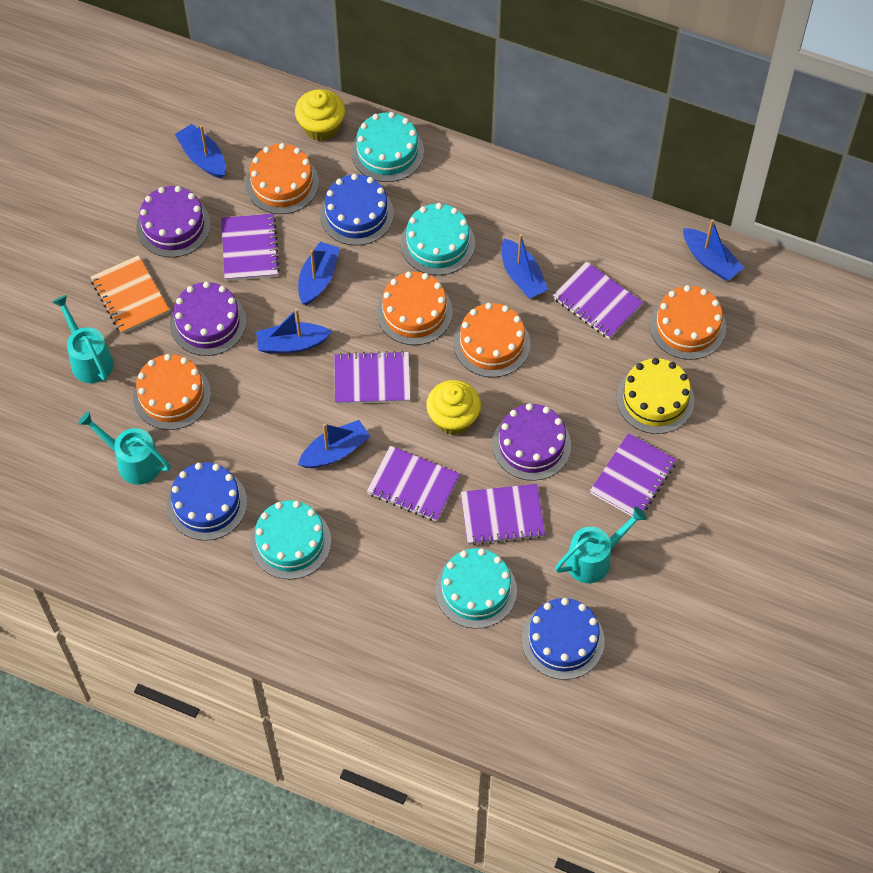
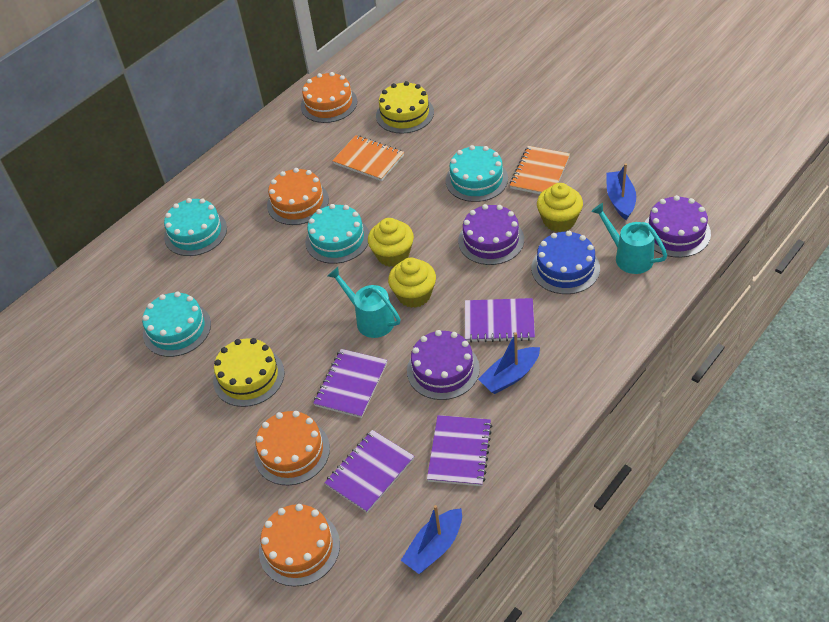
blue boat: 6 -> 3
blue cake: 3 -> 1
orange cake: 5 -> 4
orange notebook: 1 -> 2
purple notebook: 6 -> 4
turquoise watering can: 3 -> 2
yellow cake: 1 -> 2
yellow cupcake: 2 -> 3

